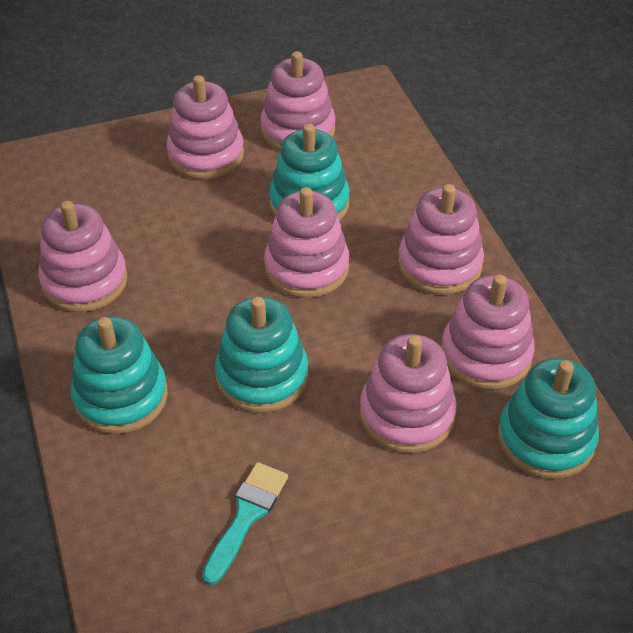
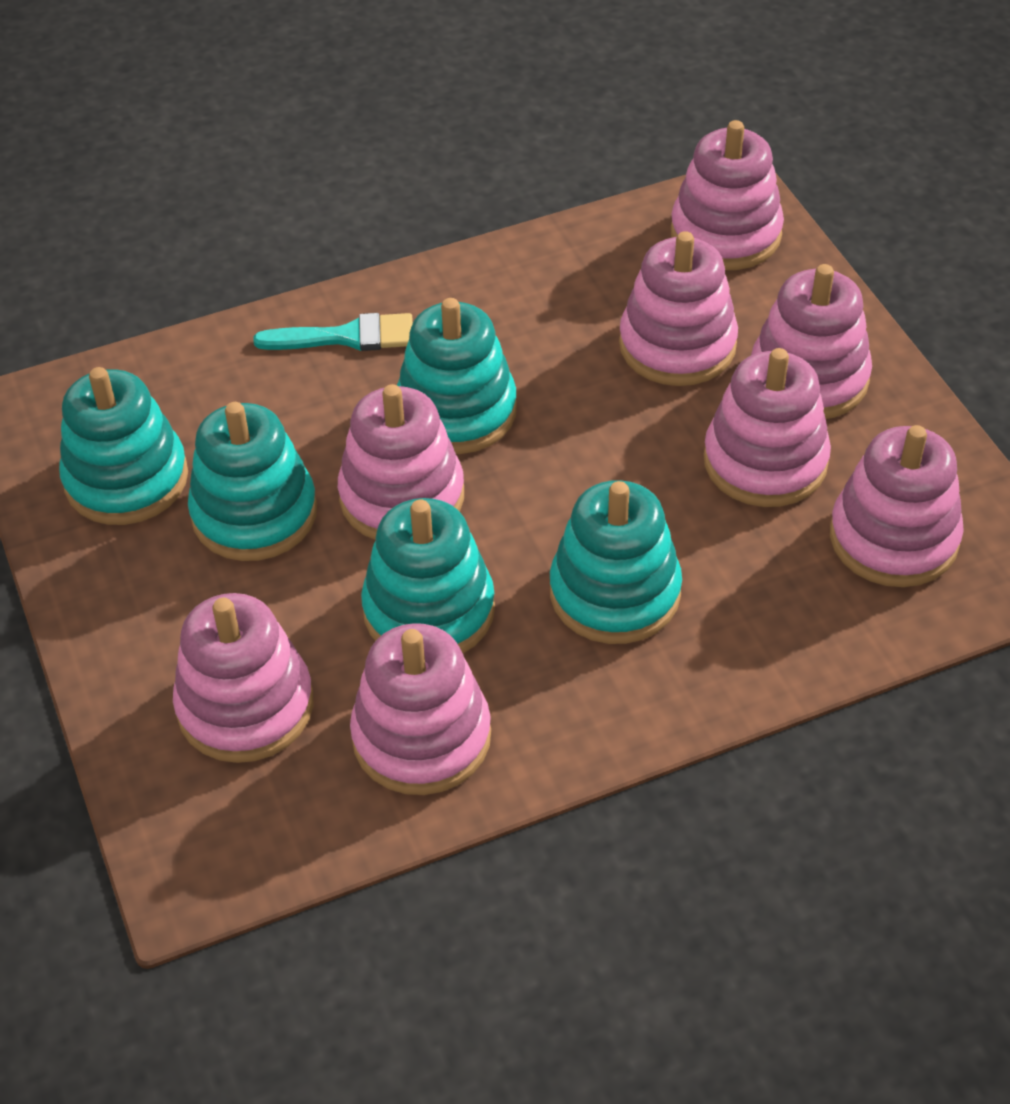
pink stacking toy: 7 -> 8
turquoise stacking toy: 4 -> 5

